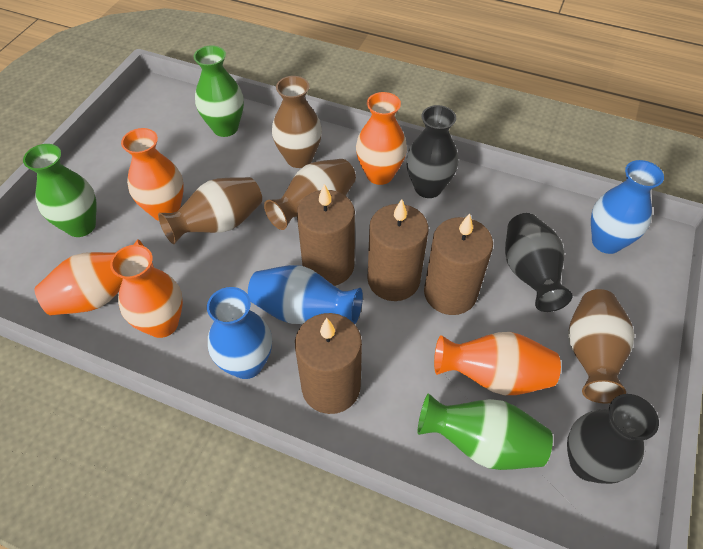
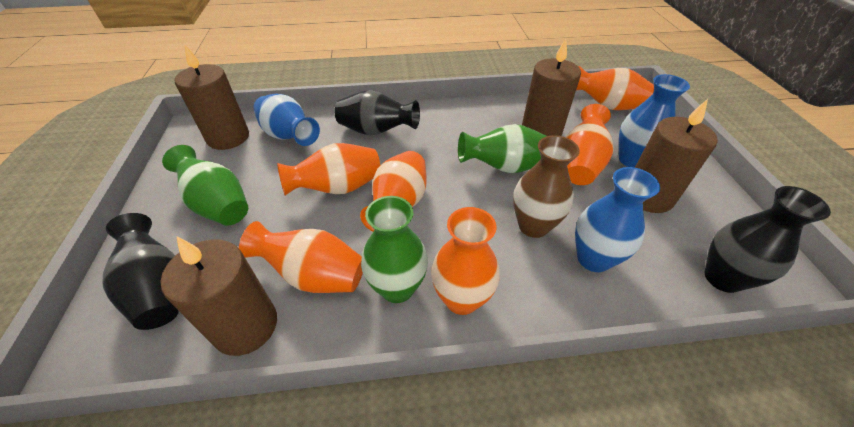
brown vase: 4 -> 1
orange vase: 5 -> 6

